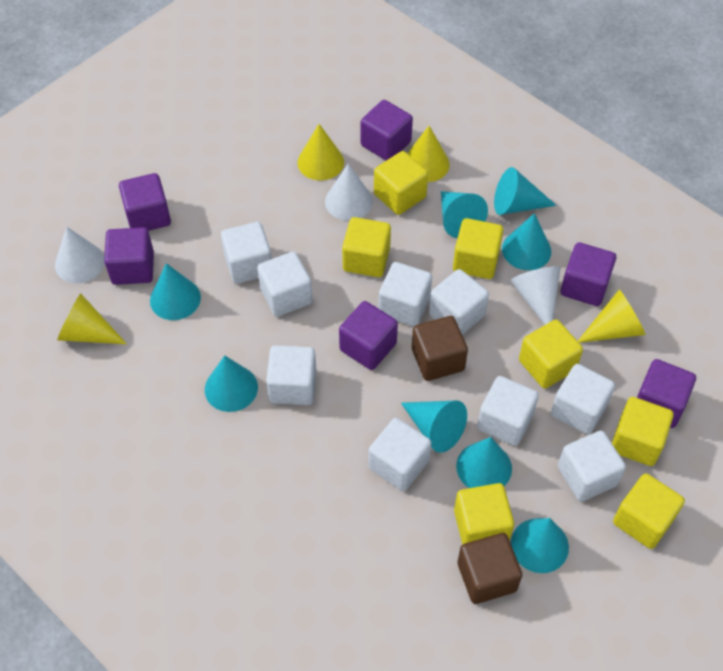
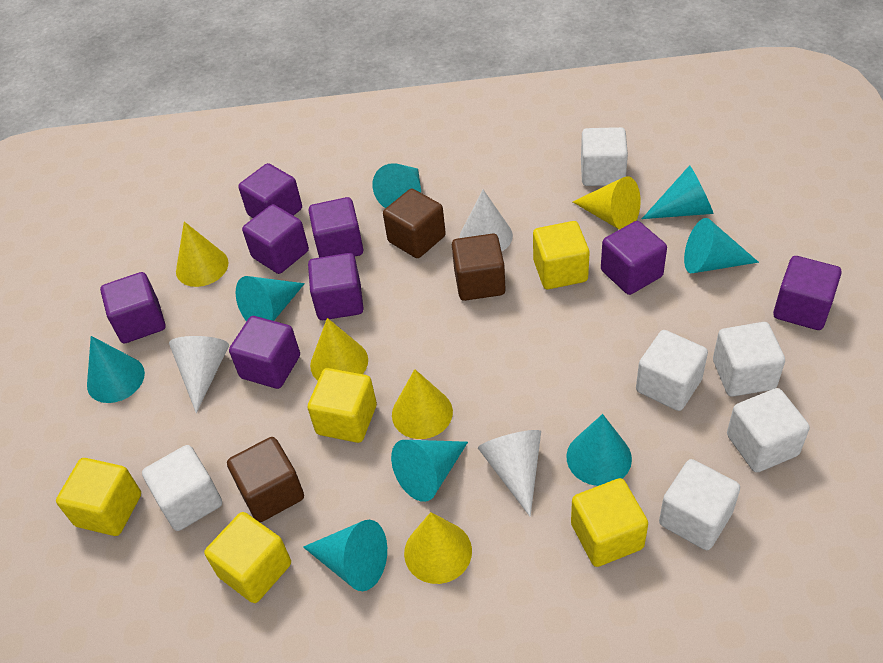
brown cube: 2 -> 3
purple cube: 6 -> 8
white cube: 9 -> 6
yellow cone: 4 -> 5
yellow cube: 7 -> 5

